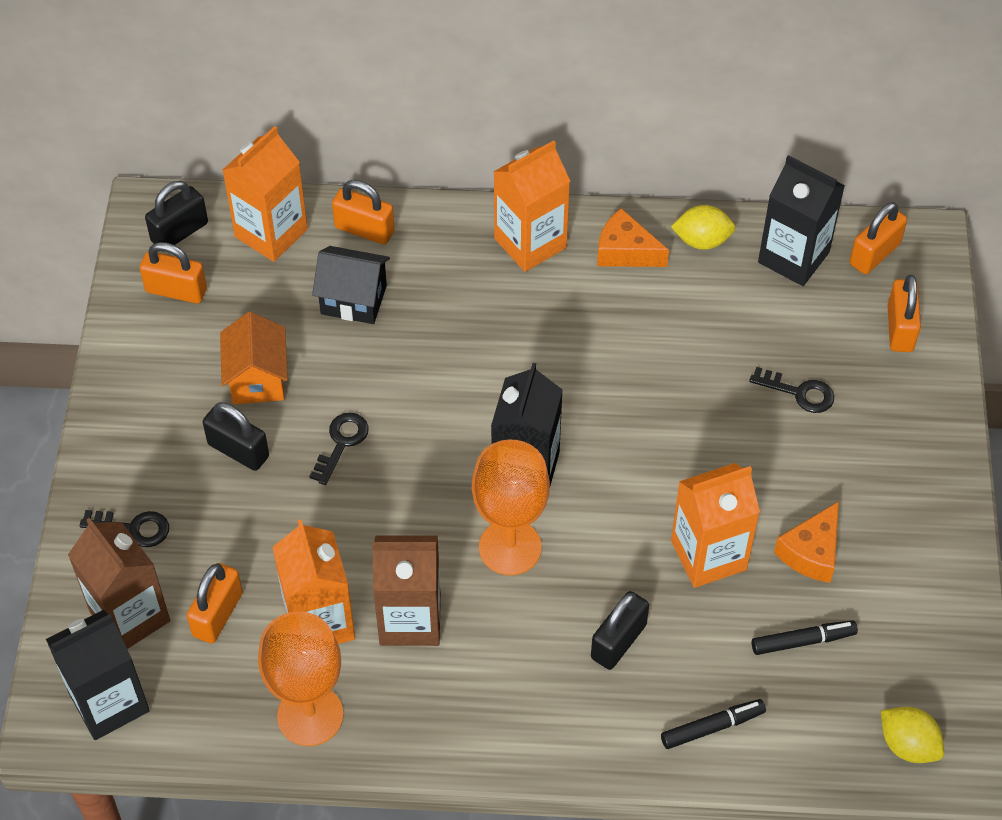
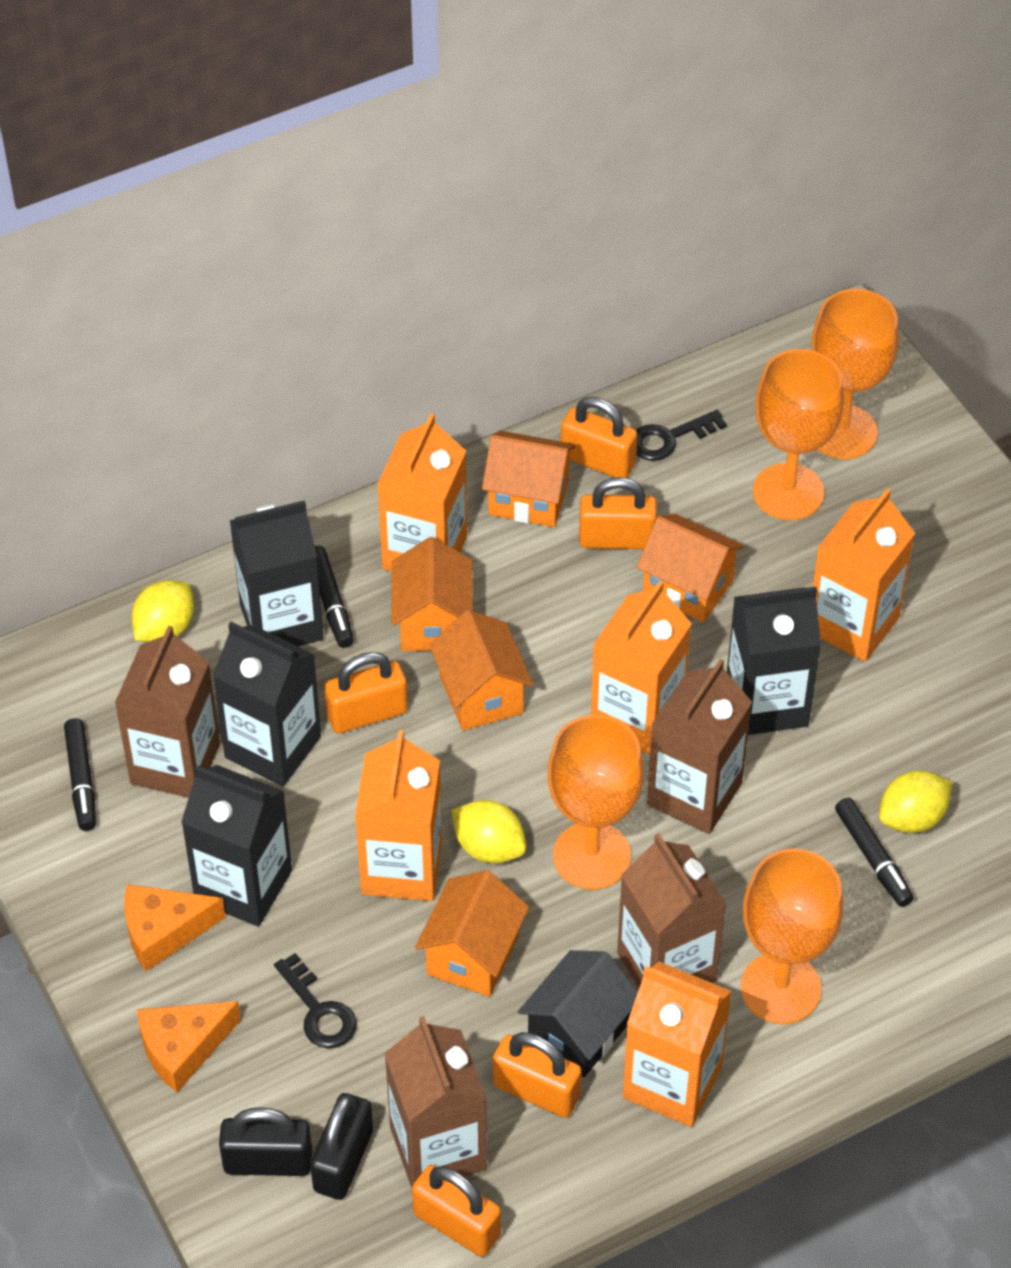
black carton: 3 -> 4
black key: 3 -> 2
black marker: 2 -> 3
black padlock: 3 -> 2
brown carton: 2 -> 4
orange carton: 4 -> 5
orange goblet: 2 -> 4
orange house: 1 -> 5
yellow lemon: 2 -> 3

